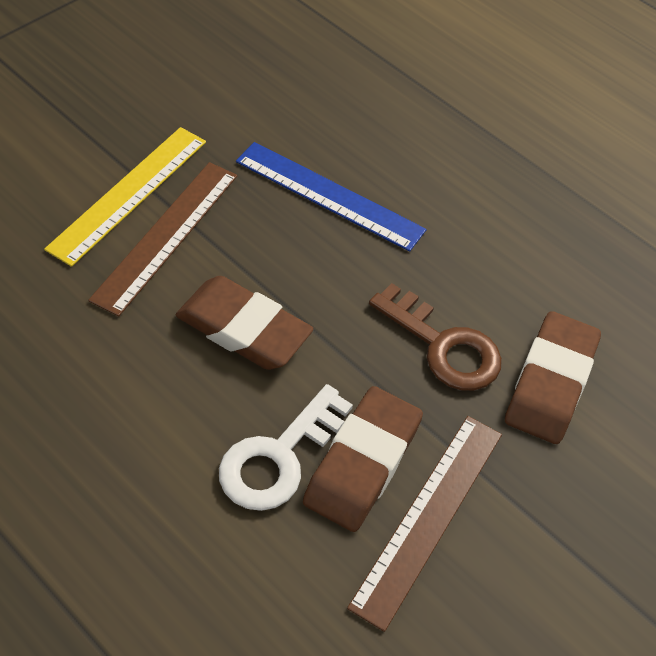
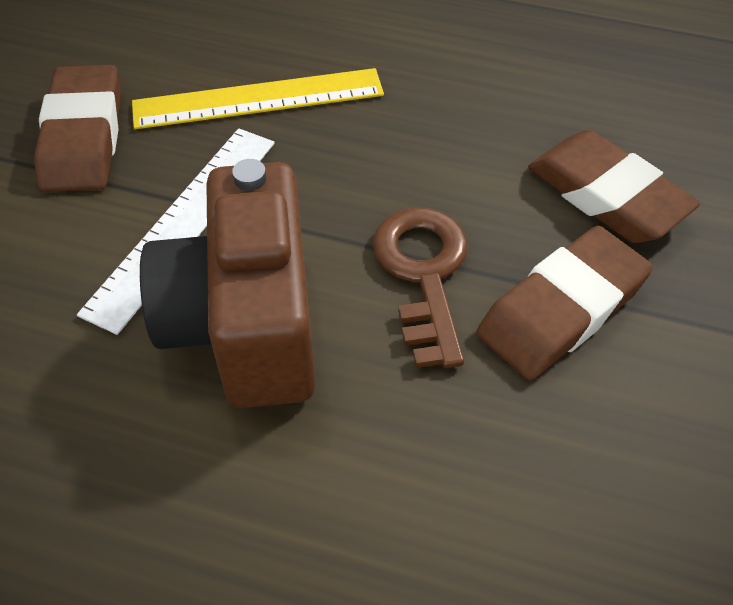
blue ruler: 1 -> 0
brown camera: 0 -> 1
brown ruler: 2 -> 0
white key: 1 -> 0
white ruler: 0 -> 1

